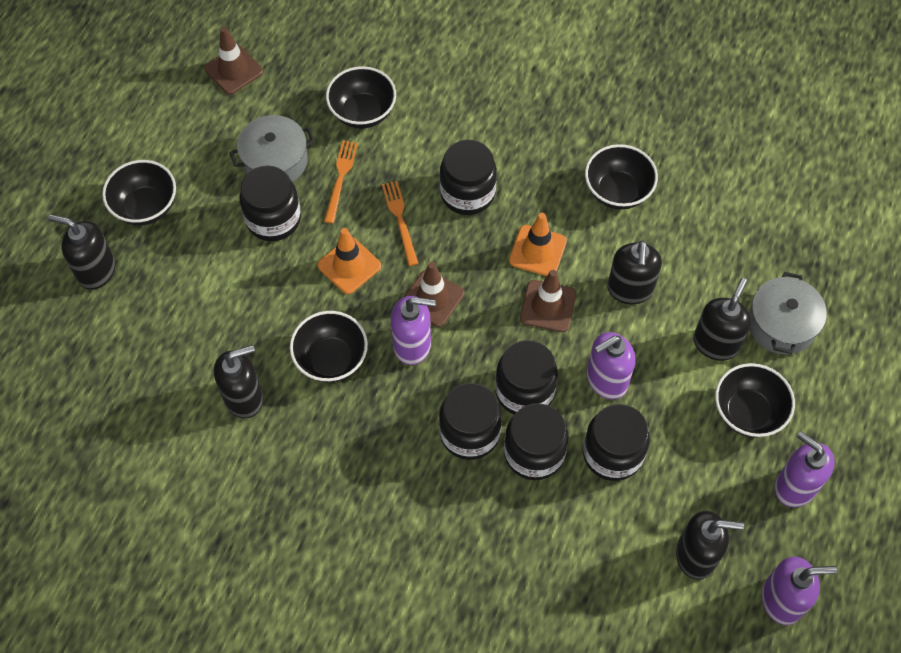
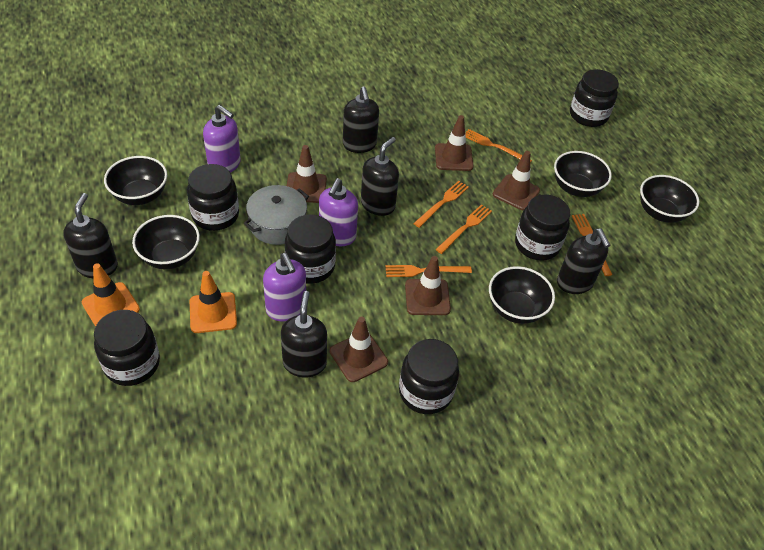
brown traffic cone: 3 -> 5
grey pot: 2 -> 1
orange fork: 2 -> 5
purple soap dispenser: 4 -> 3

